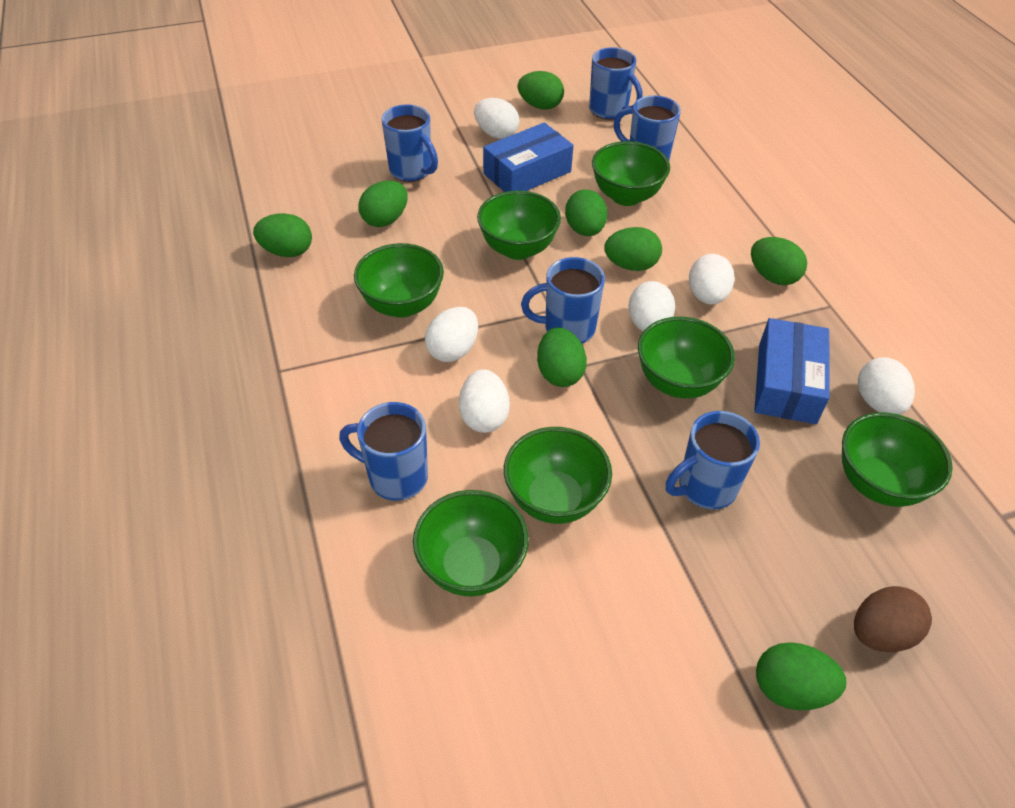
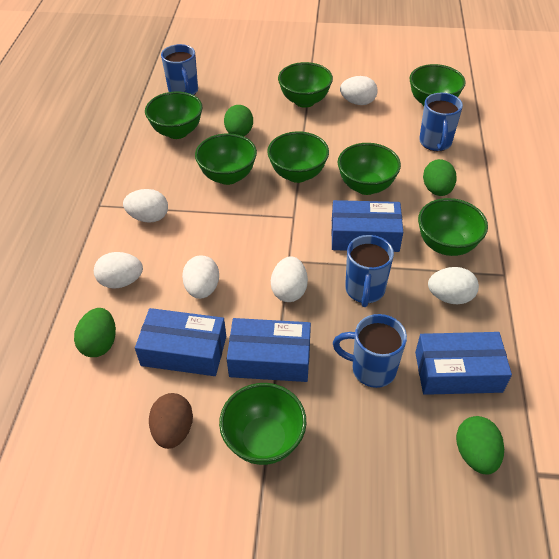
blue box: 2 -> 4
blue mug: 6 -> 4
green bowl: 7 -> 8
green egg: 8 -> 4

